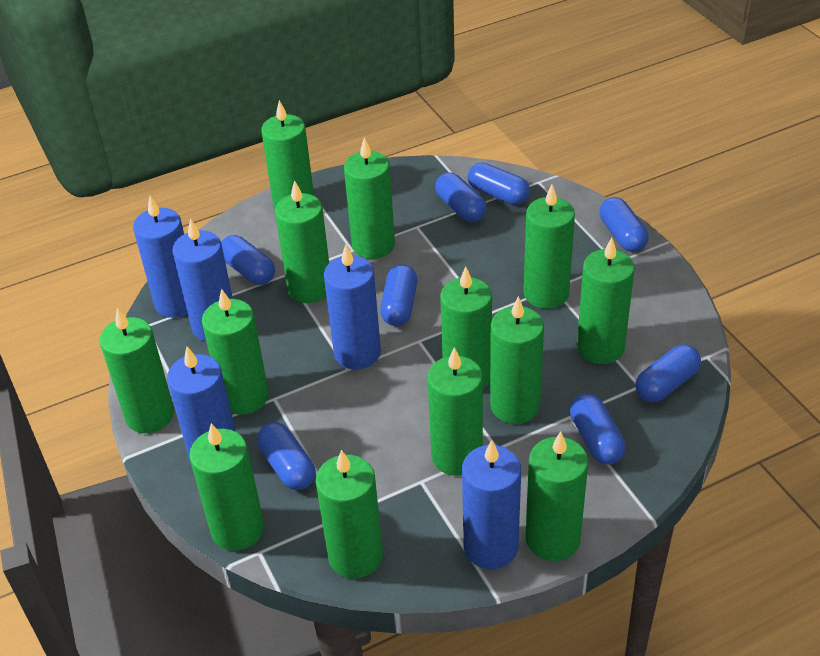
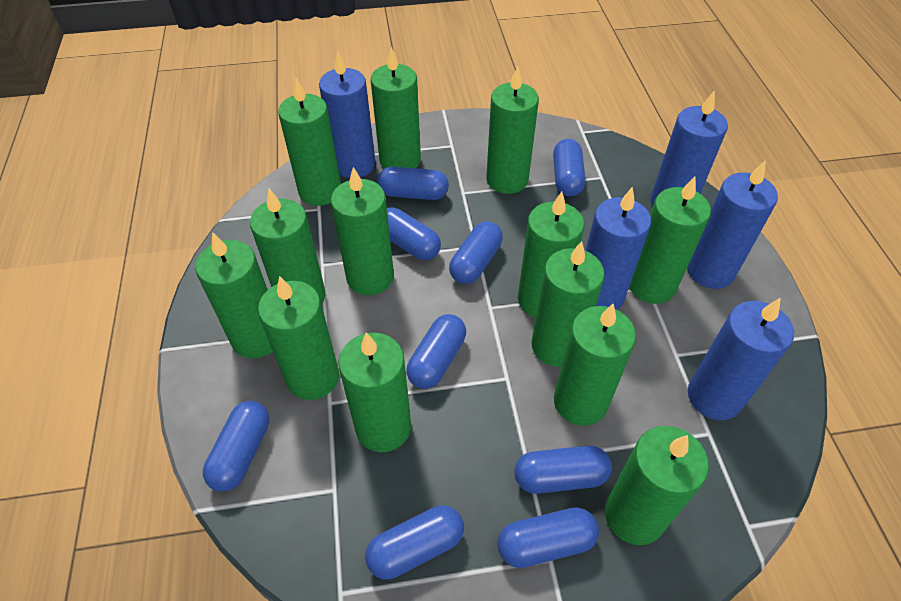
blue capsule: 8 -> 9

